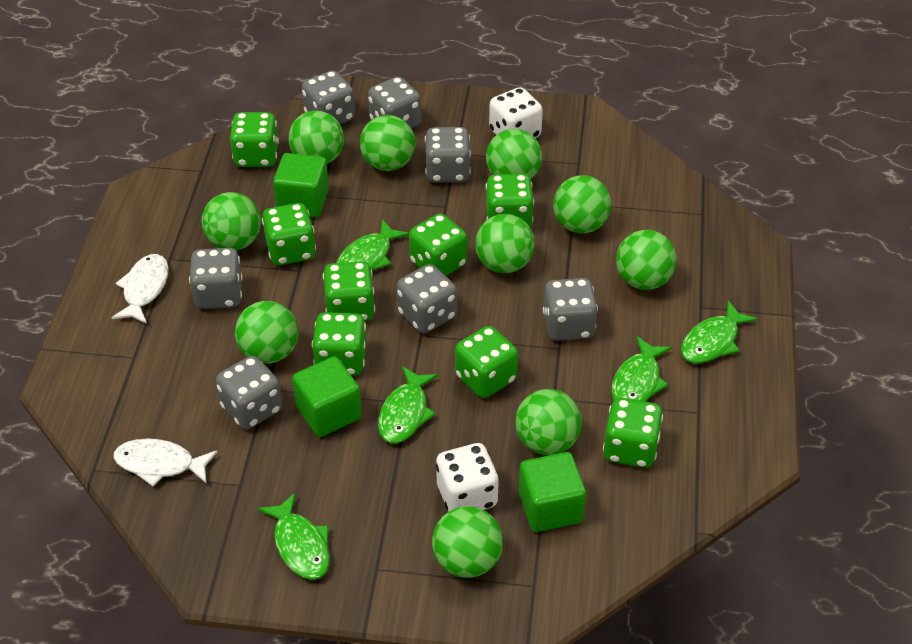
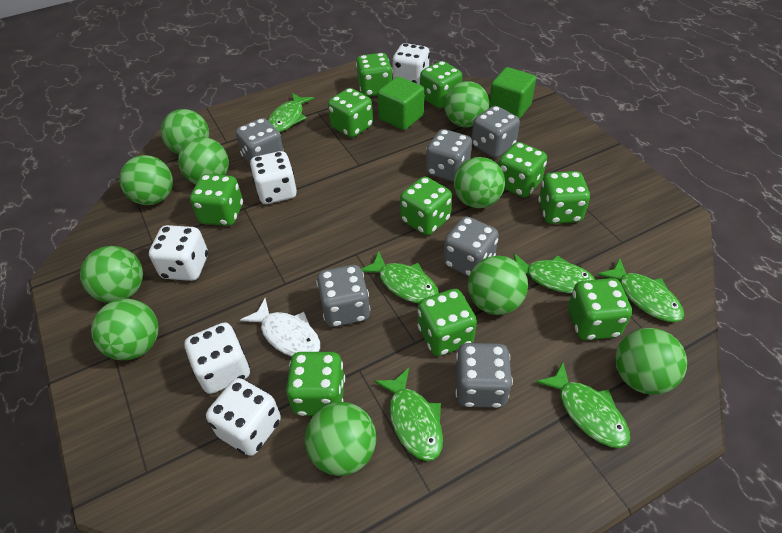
green cube: 3 -> 2
green dice: 8 -> 10
green fish: 5 -> 6
grey dice: 7 -> 6
white dice: 2 -> 5
white fish: 2 -> 1

